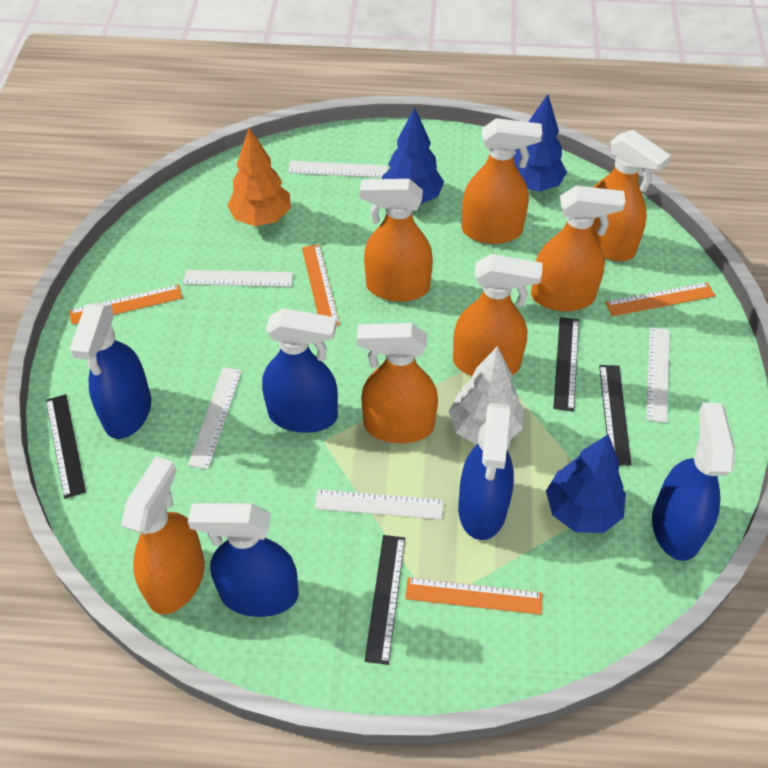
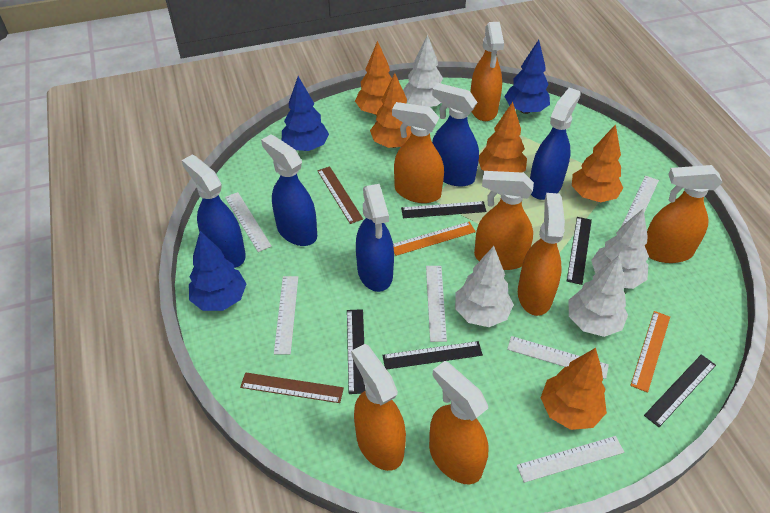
black ruler: 4 -> 5
brown ruler: 0 -> 2
orange ruler: 4 -> 2
orange tree: 1 -> 5
white ruler: 5 -> 6
white tree: 1 -> 4

